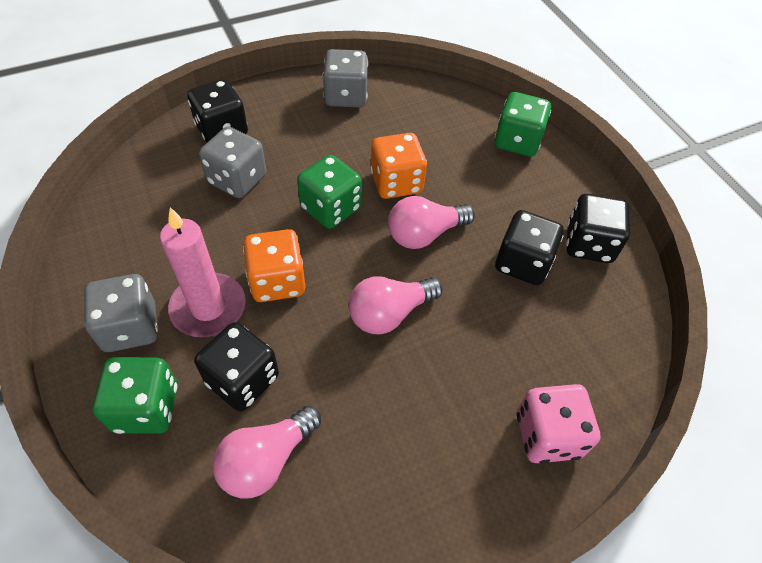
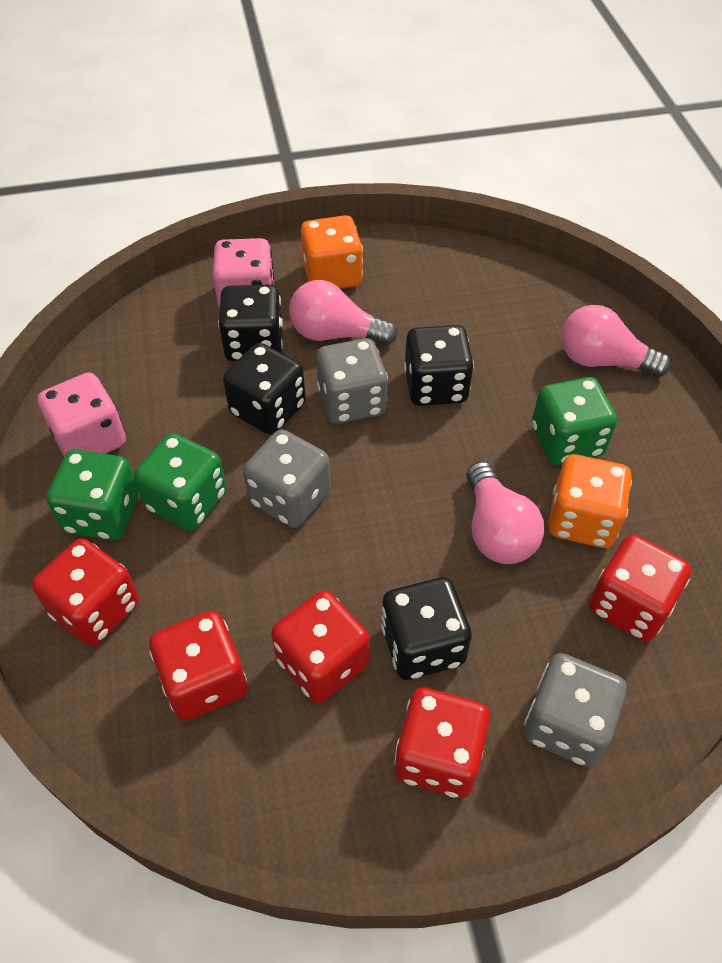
pink candle: 1 -> 0
pink dice: 1 -> 2
red dice: 0 -> 5

